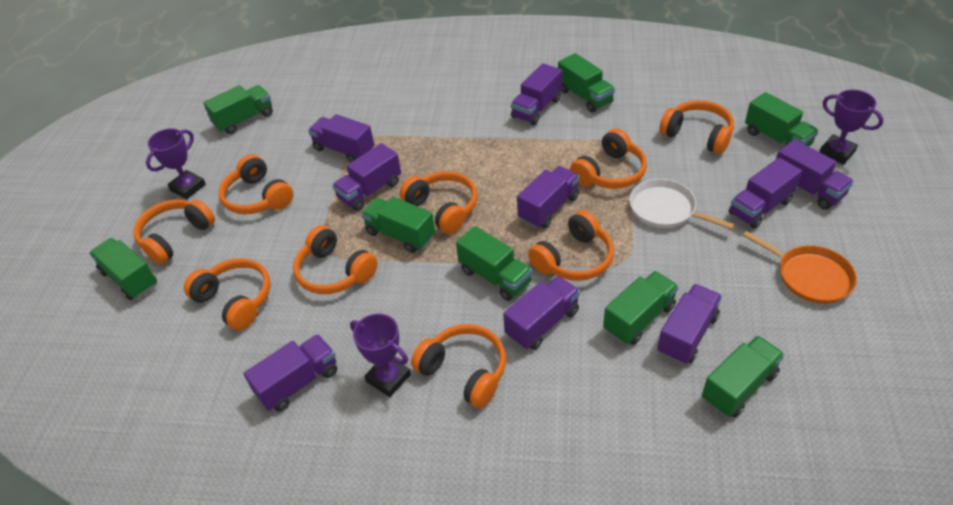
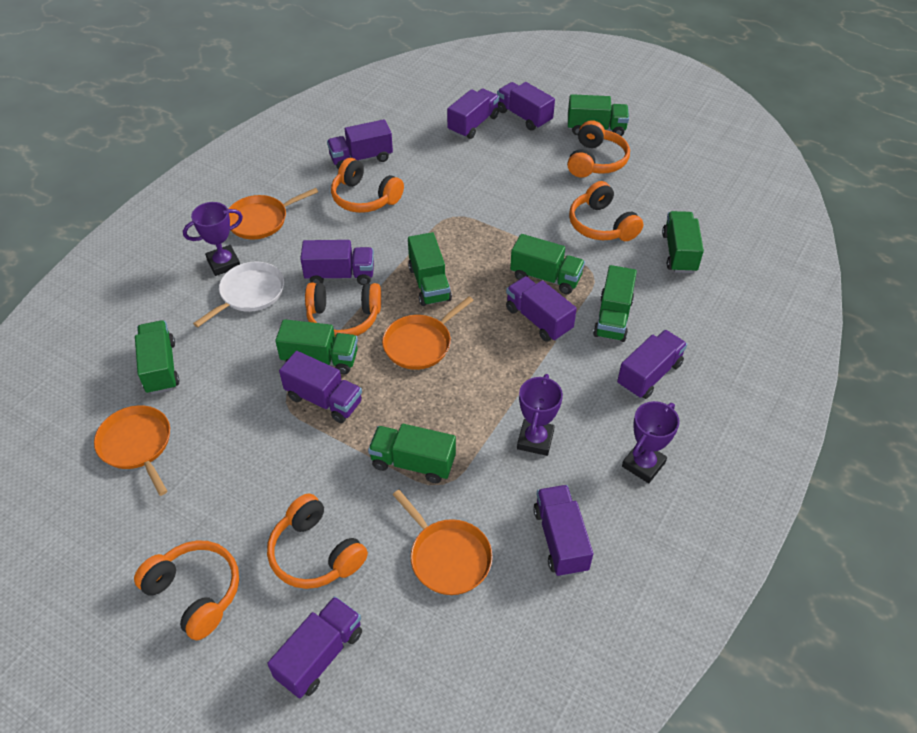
orange headphones: 9 -> 6
orange pan: 1 -> 4

